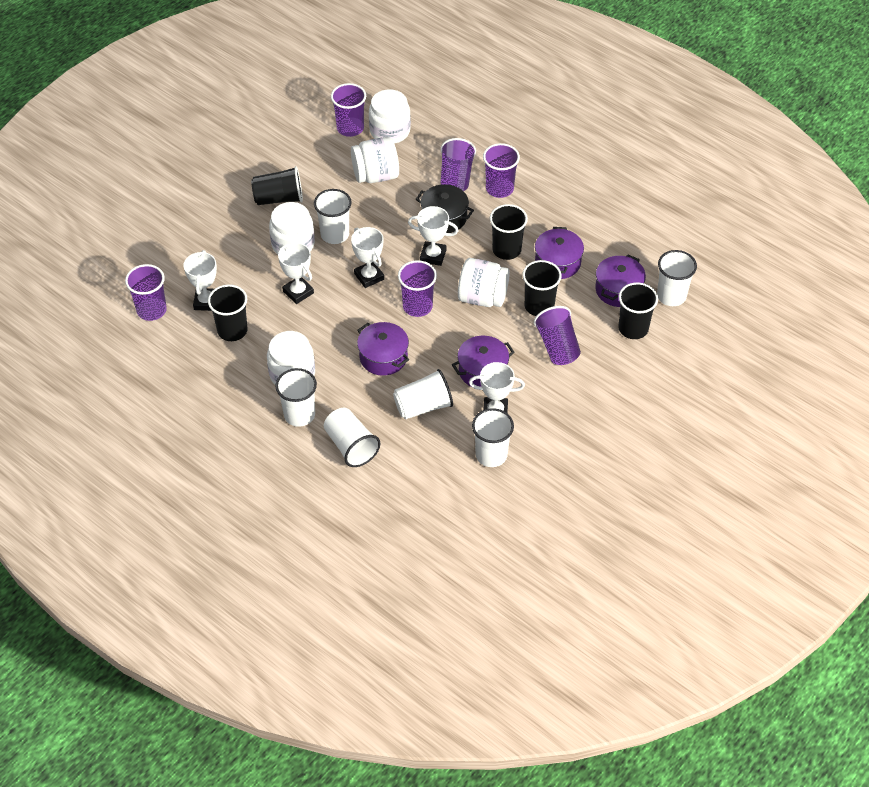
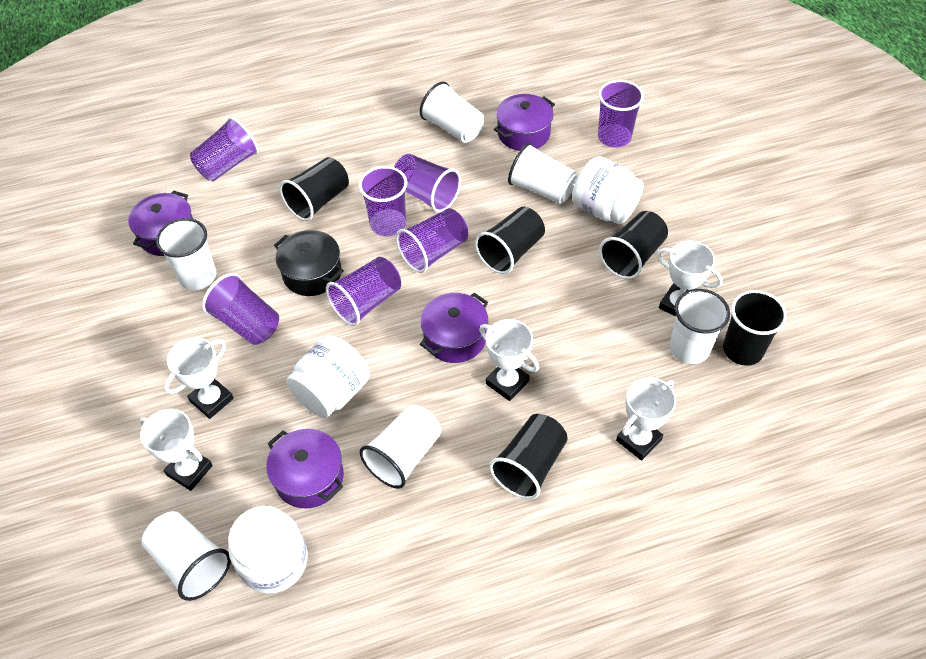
purple cup: 6 -> 7
white jar: 5 -> 3

